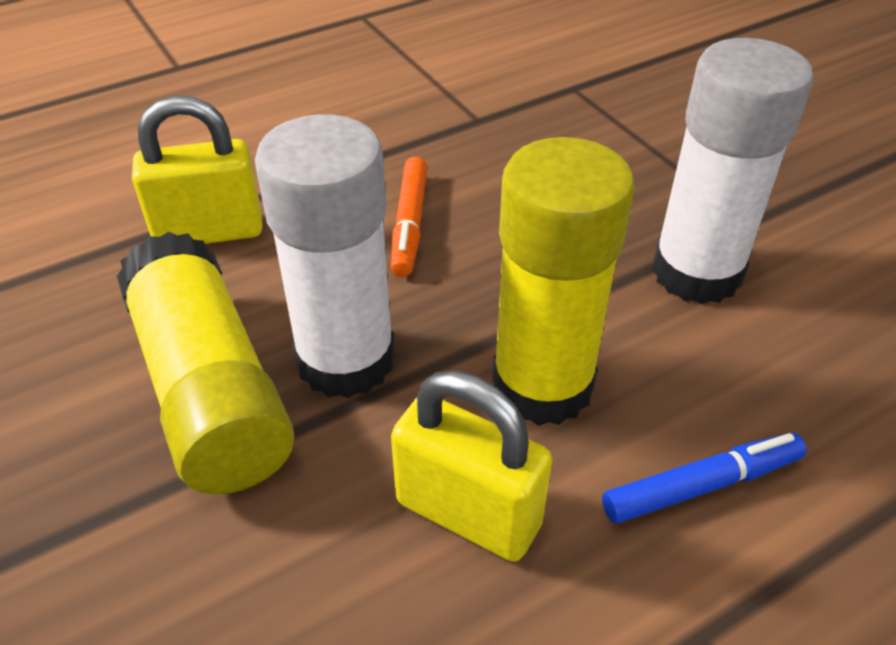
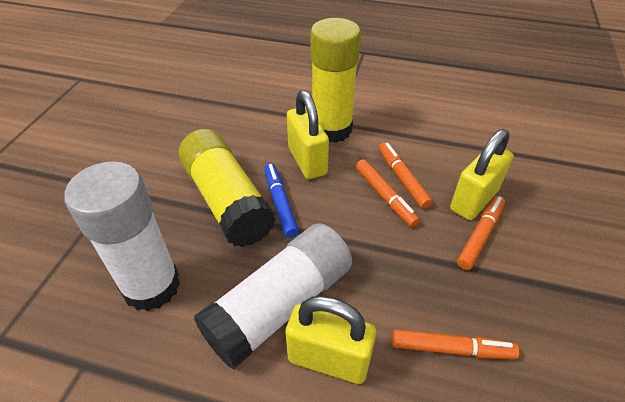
orange marker: 1 -> 4
yellow padlock: 2 -> 3

